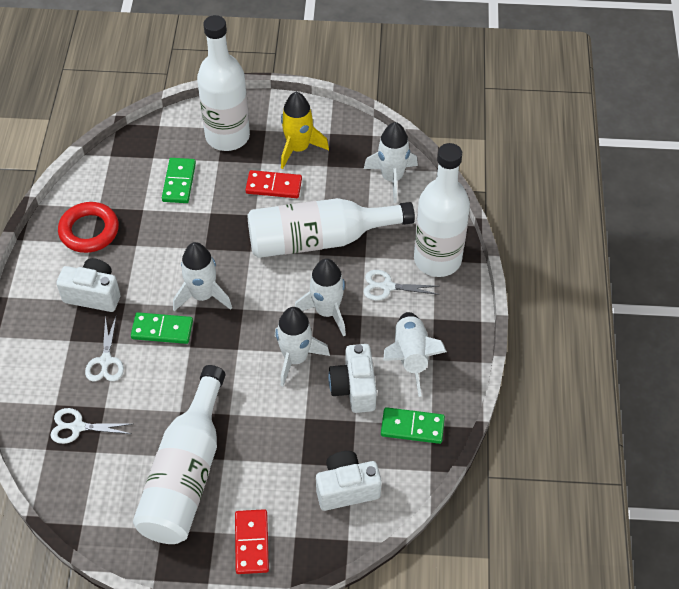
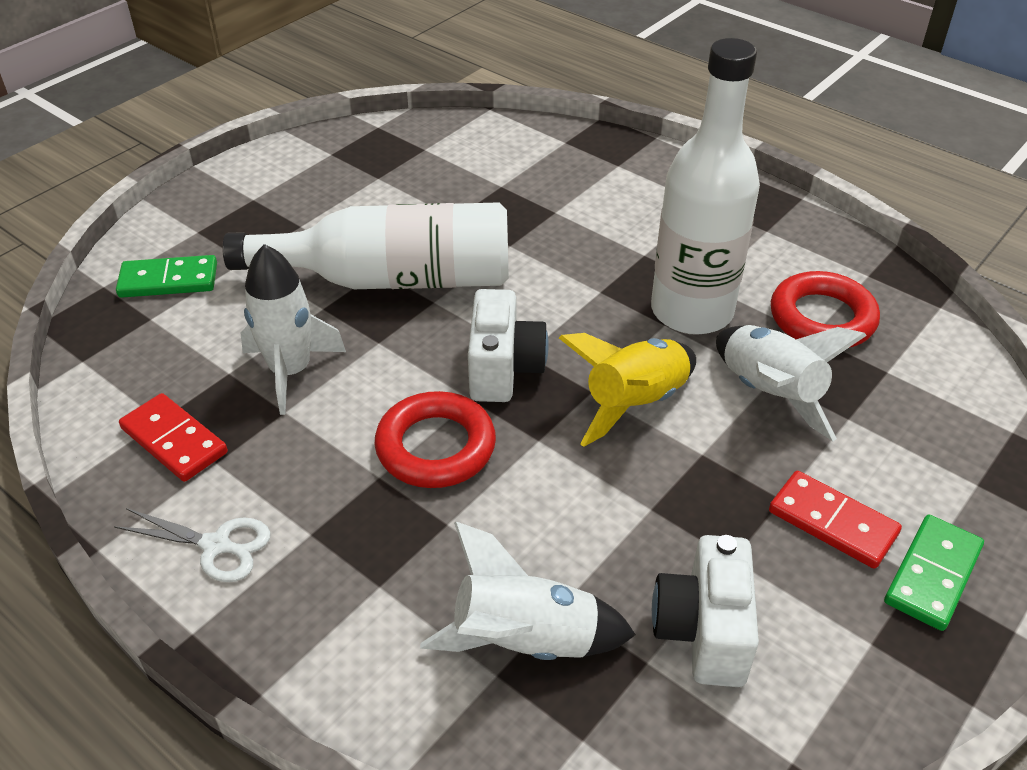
green domino: 3 -> 2
red ring: 1 -> 2
white bottle: 4 -> 2
white camera: 3 -> 2
white rocket: 5 -> 3
white scissors: 3 -> 1

